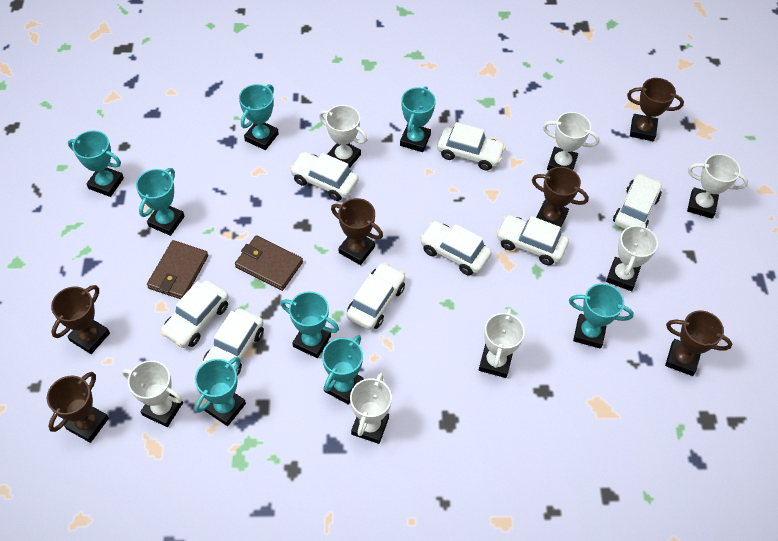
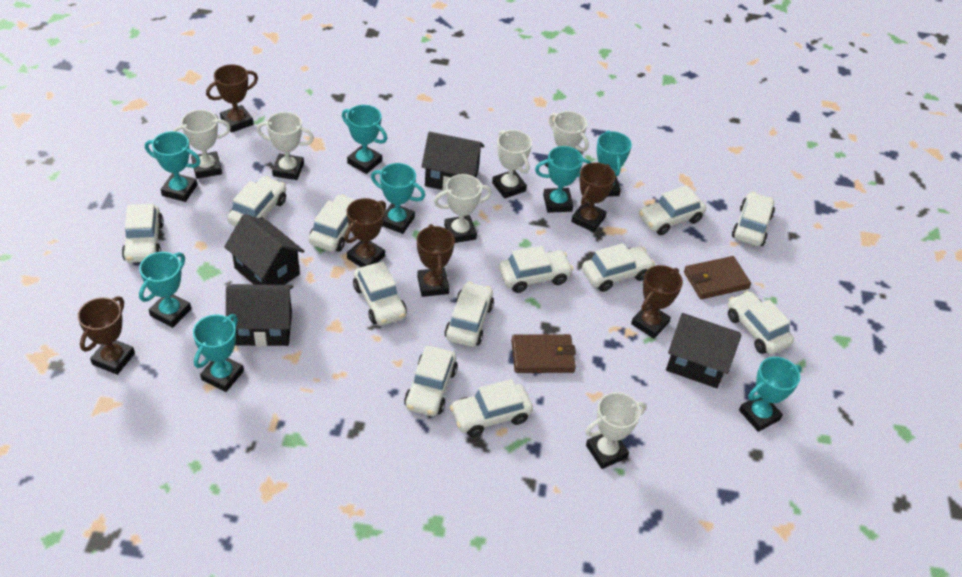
black house: 0 -> 4
white car: 8 -> 12
white trophy: 7 -> 6

